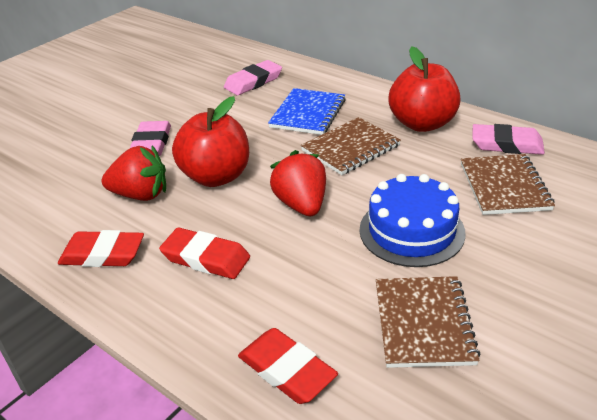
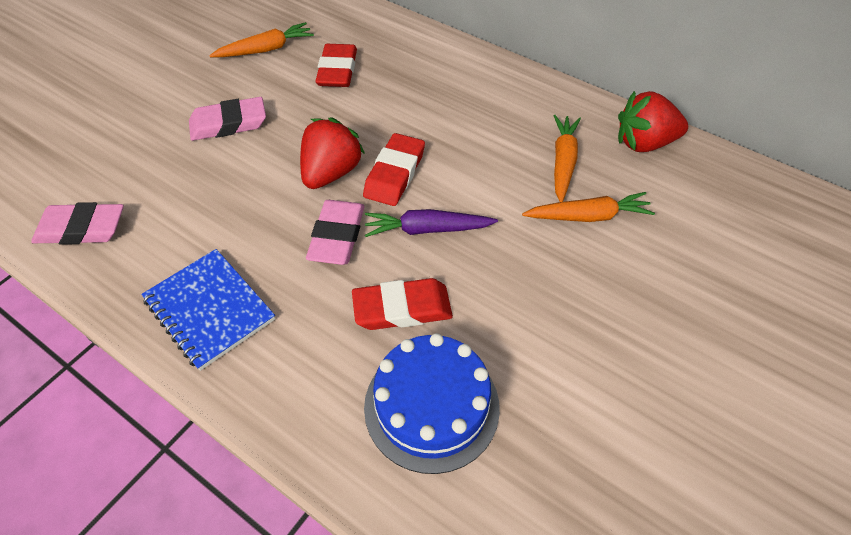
brown notebook: 3 -> 0
orange carrot: 0 -> 3
purple carrot: 0 -> 1
red apple: 2 -> 0

